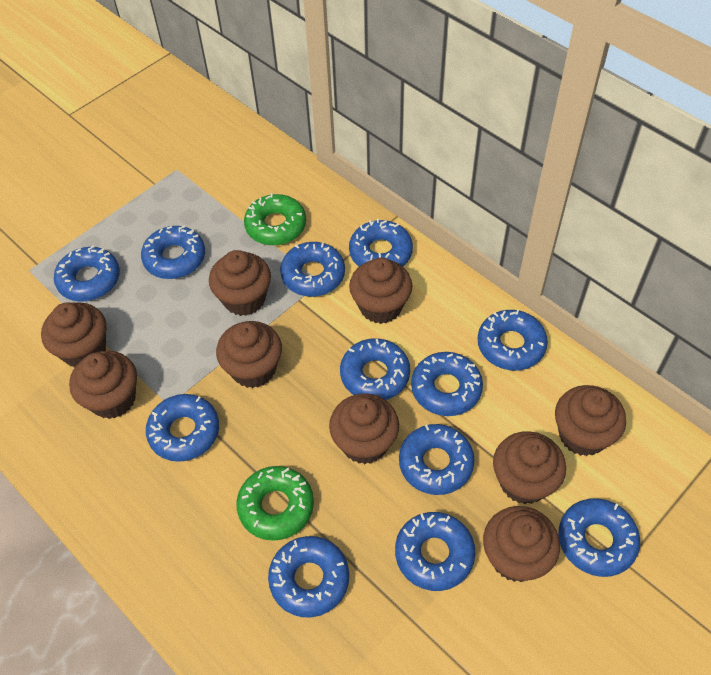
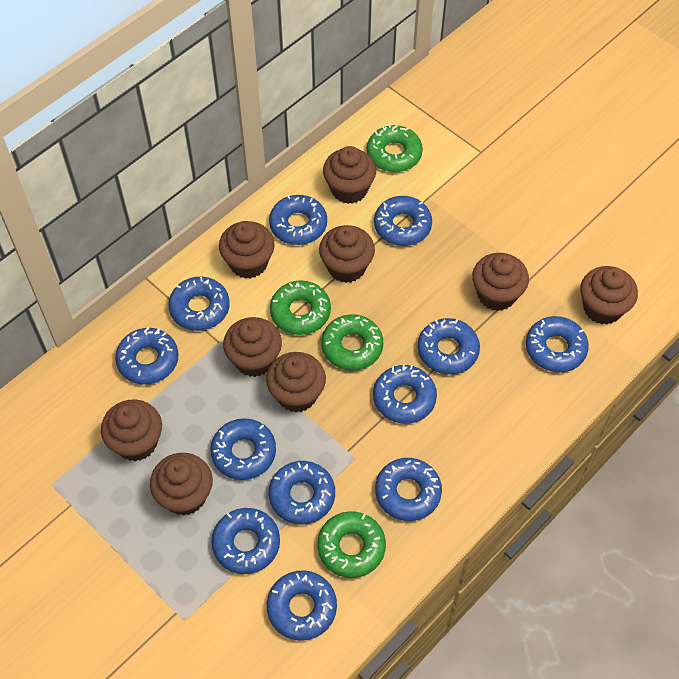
green donut: 2 -> 4

